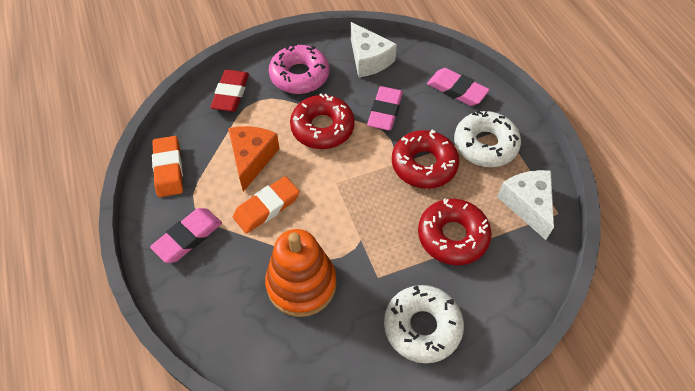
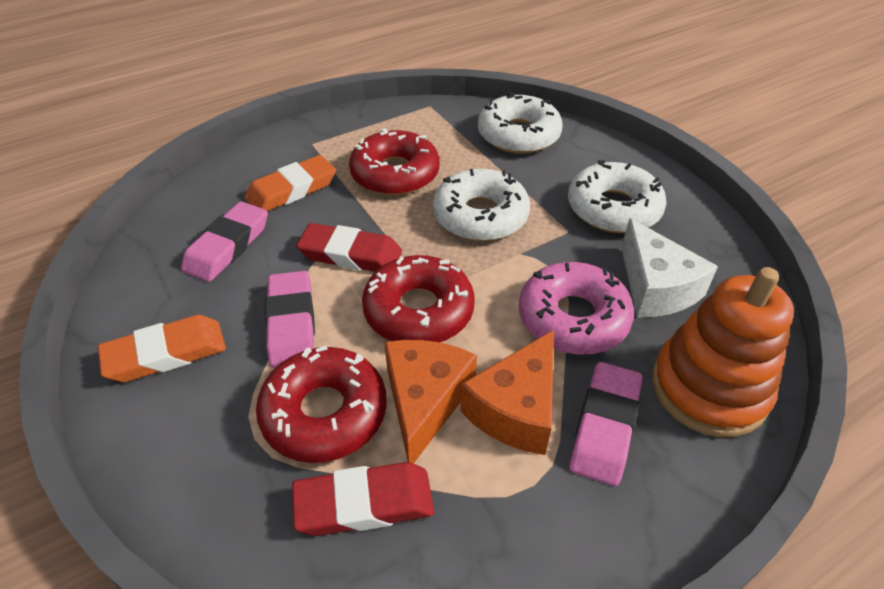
orange cheese: 1 -> 2
red eraser: 1 -> 2
white cheese: 2 -> 1
white donut: 2 -> 3

